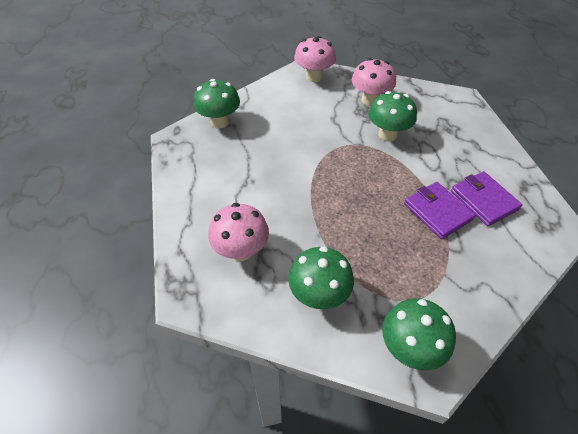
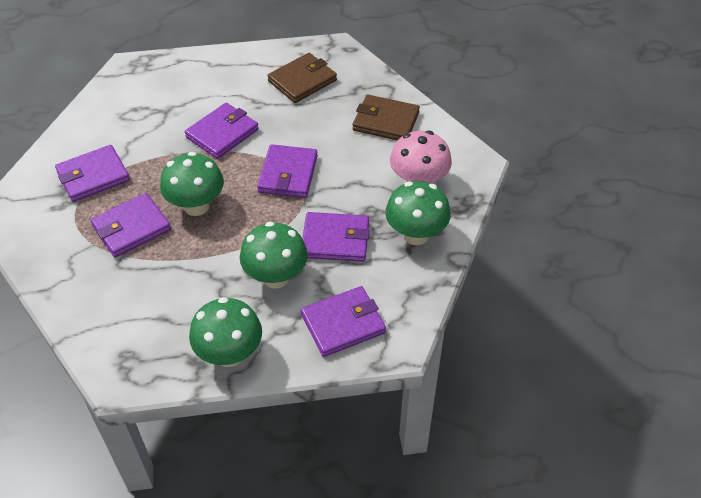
brown wallet: 0 -> 2
pink mushroom: 3 -> 1
purple wallet: 2 -> 6

